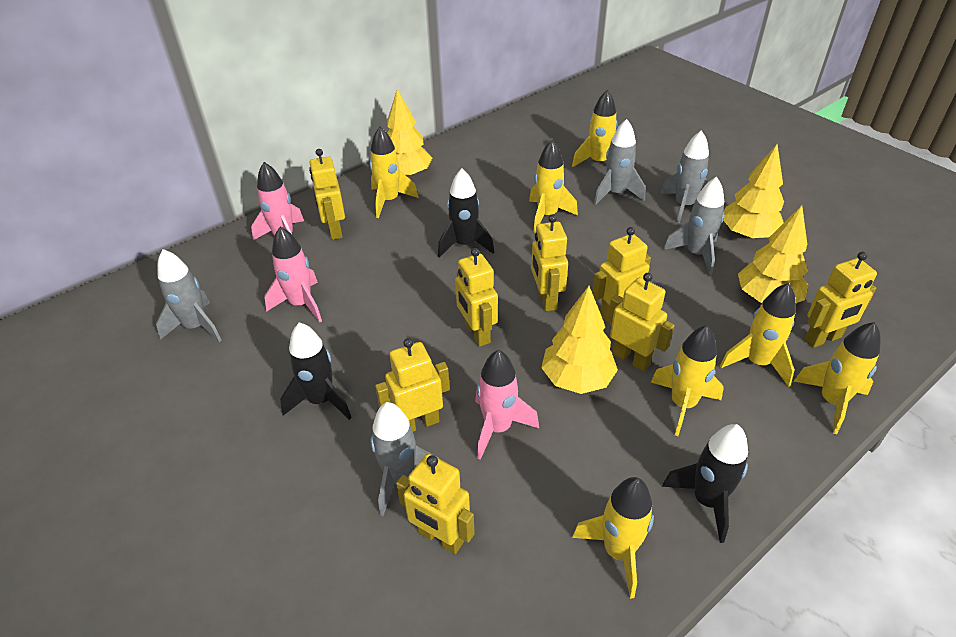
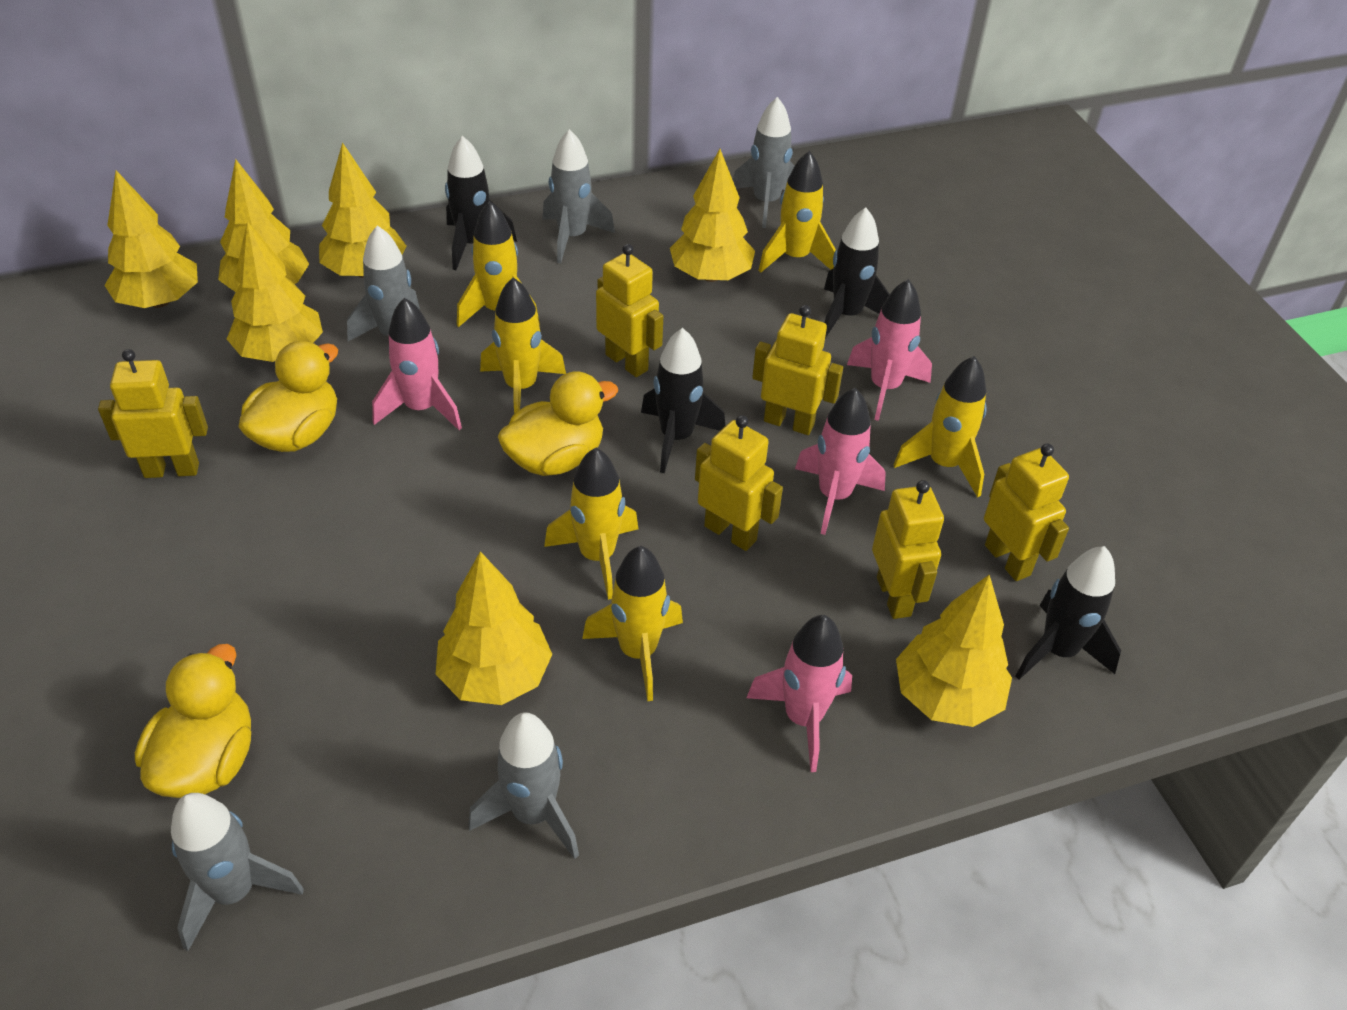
black rocket: 3 -> 4
pink rocket: 3 -> 4
yellow duck: 0 -> 3
yellow robot: 8 -> 6
yellow rocket: 7 -> 6
yellow tree: 4 -> 7

